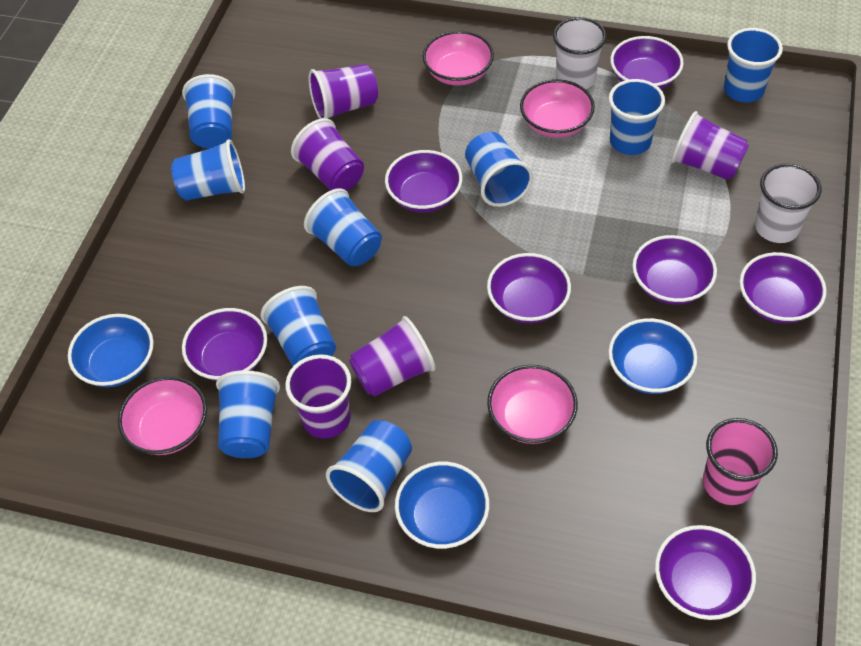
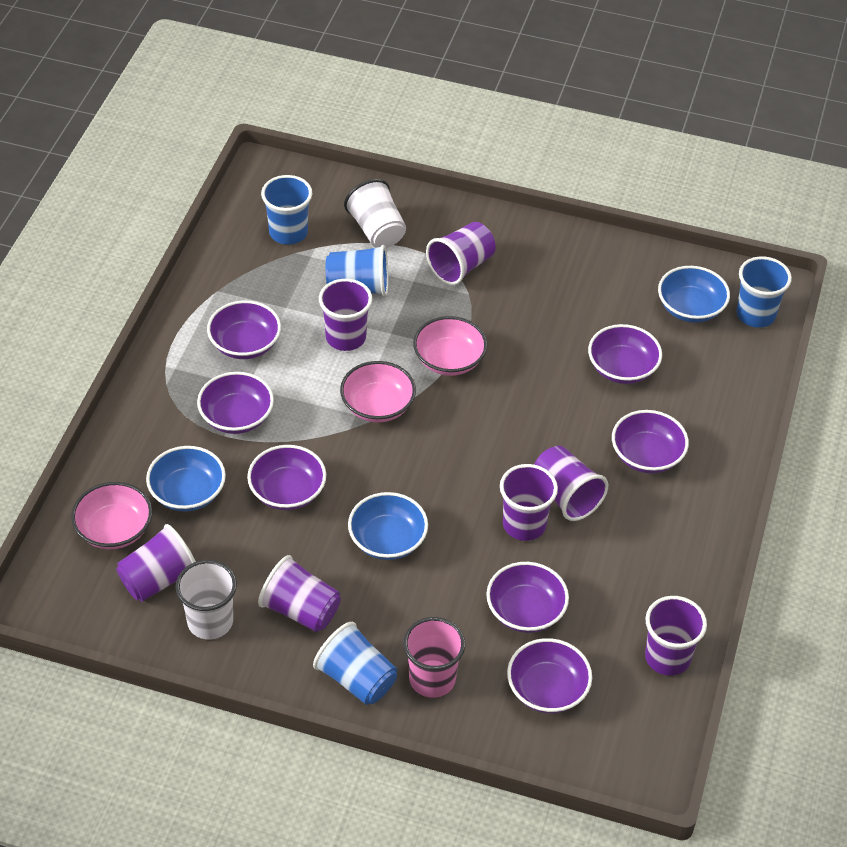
blue cup: 9 -> 4
pink bowl: 4 -> 3
purple cup: 5 -> 7

